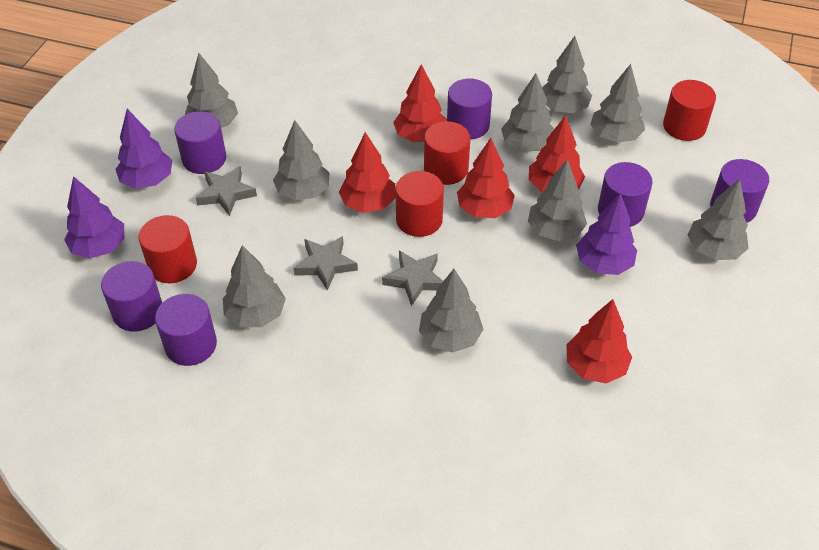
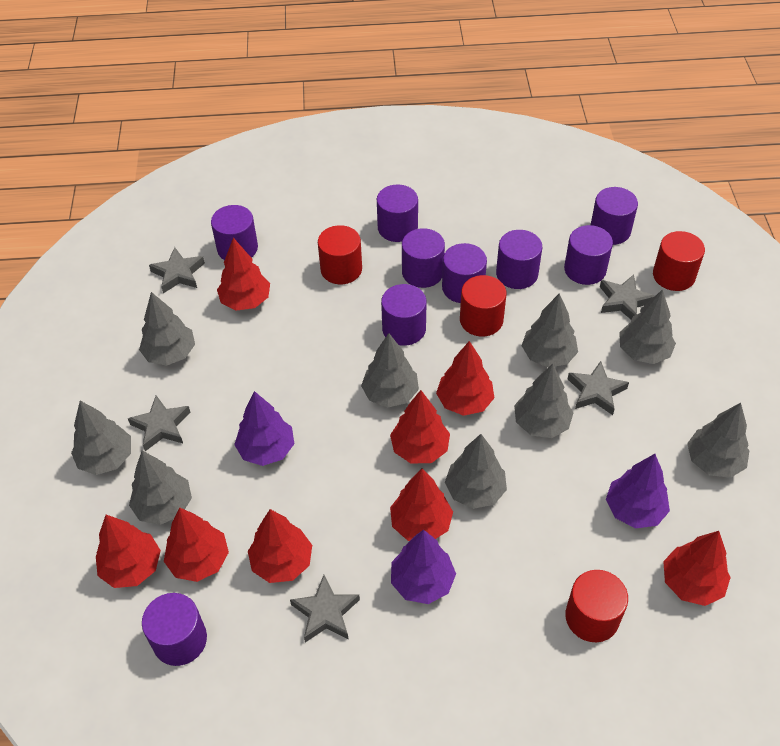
grey star: 3 -> 5
purple cylinder: 6 -> 9
red tree: 5 -> 8

